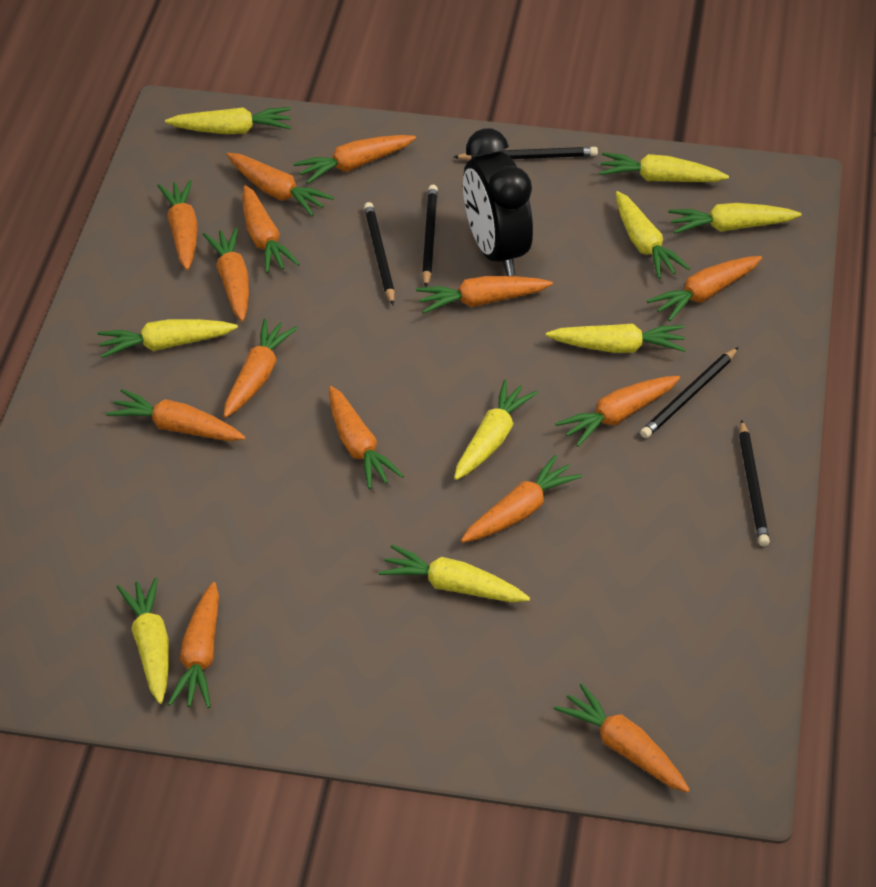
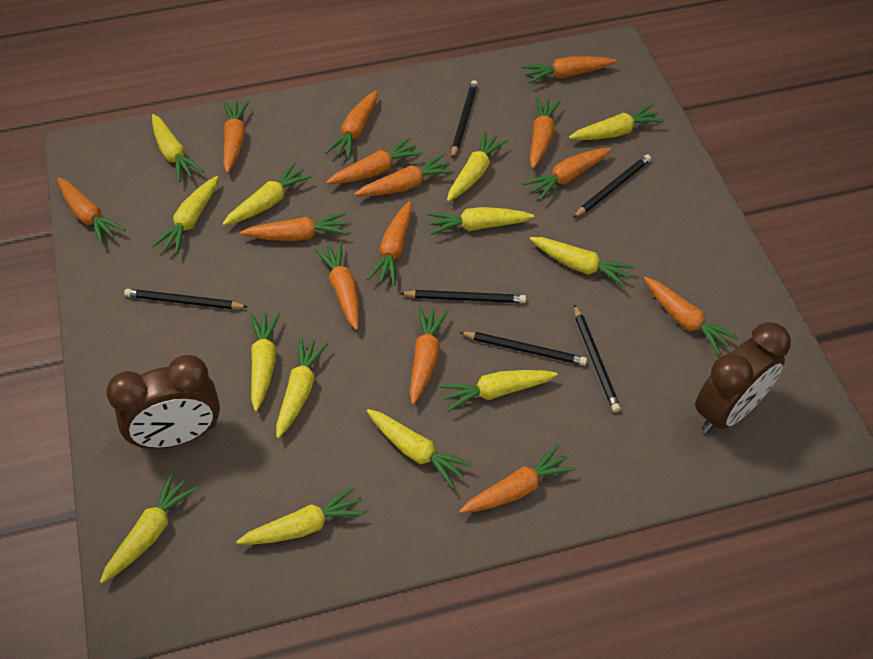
black clock: 1 -> 0
black pencil: 5 -> 6
brown clock: 0 -> 2
yellow carrot: 9 -> 13

